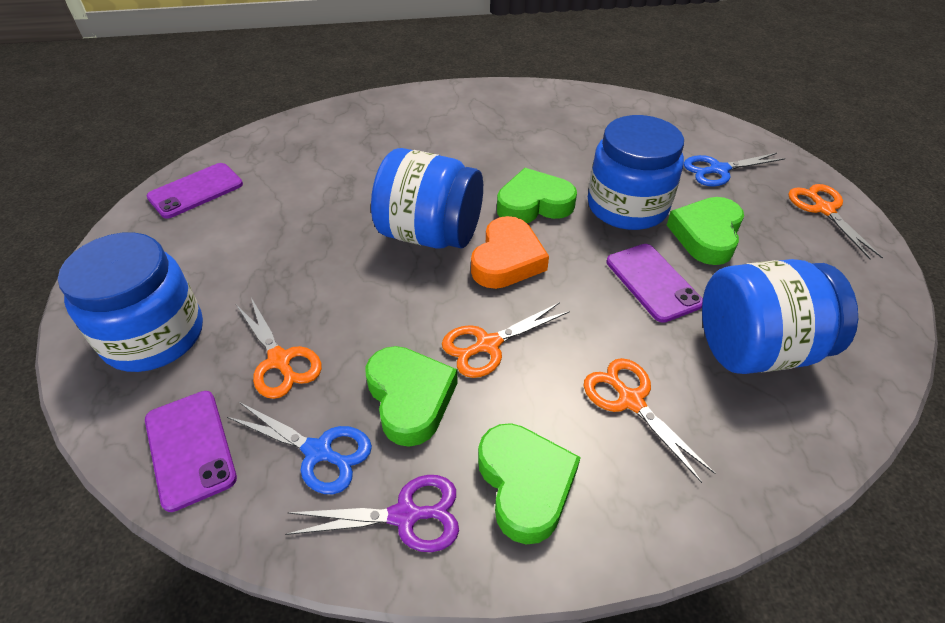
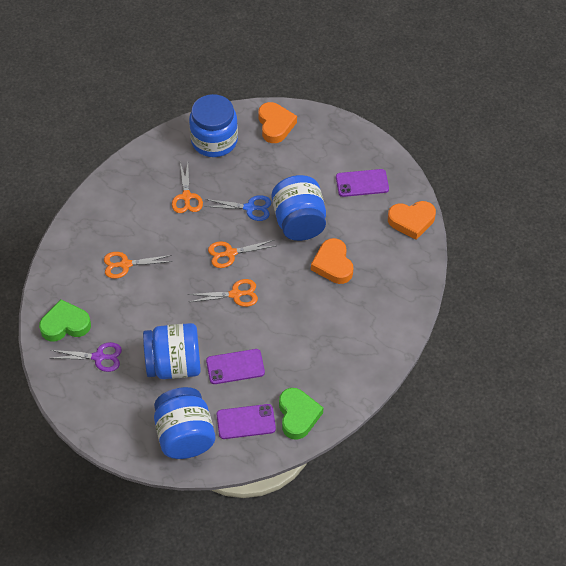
blue scissors: 2 -> 1
green heart: 4 -> 2
orange heart: 1 -> 3

